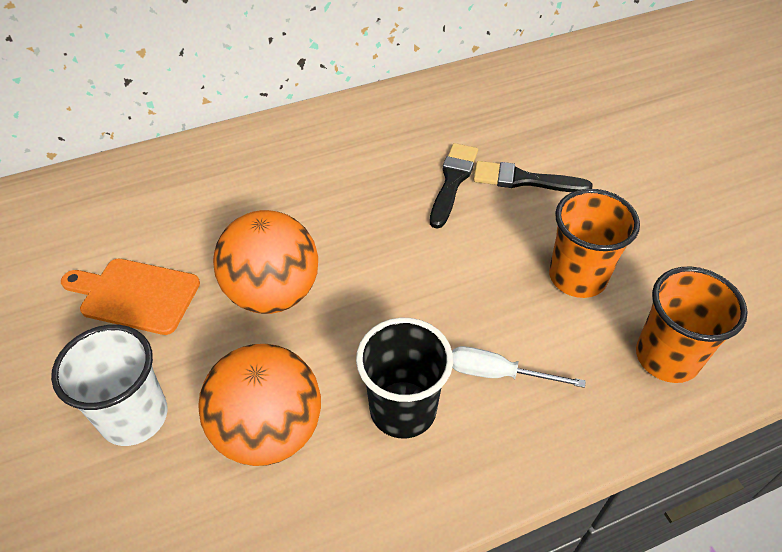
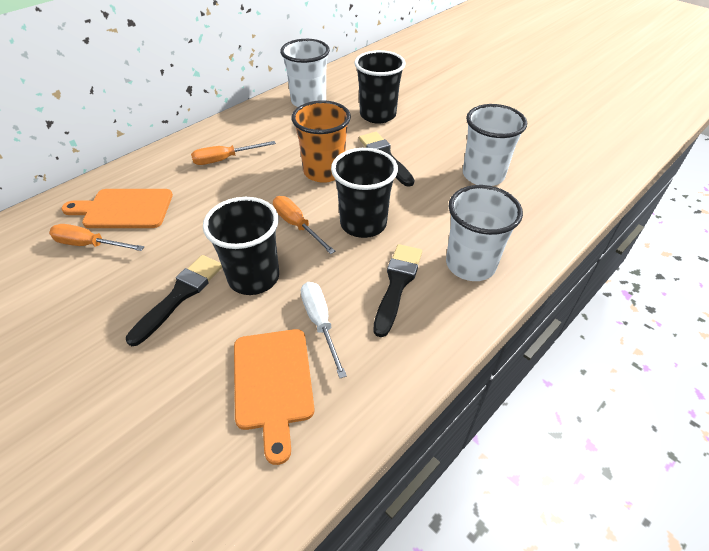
black brush: 2 -> 3
black cup: 1 -> 3
orange ball: 2 -> 0
orange cup: 2 -> 1
orange cutting board: 1 -> 2
orange screwdriver: 0 -> 3
white cup: 1 -> 3

